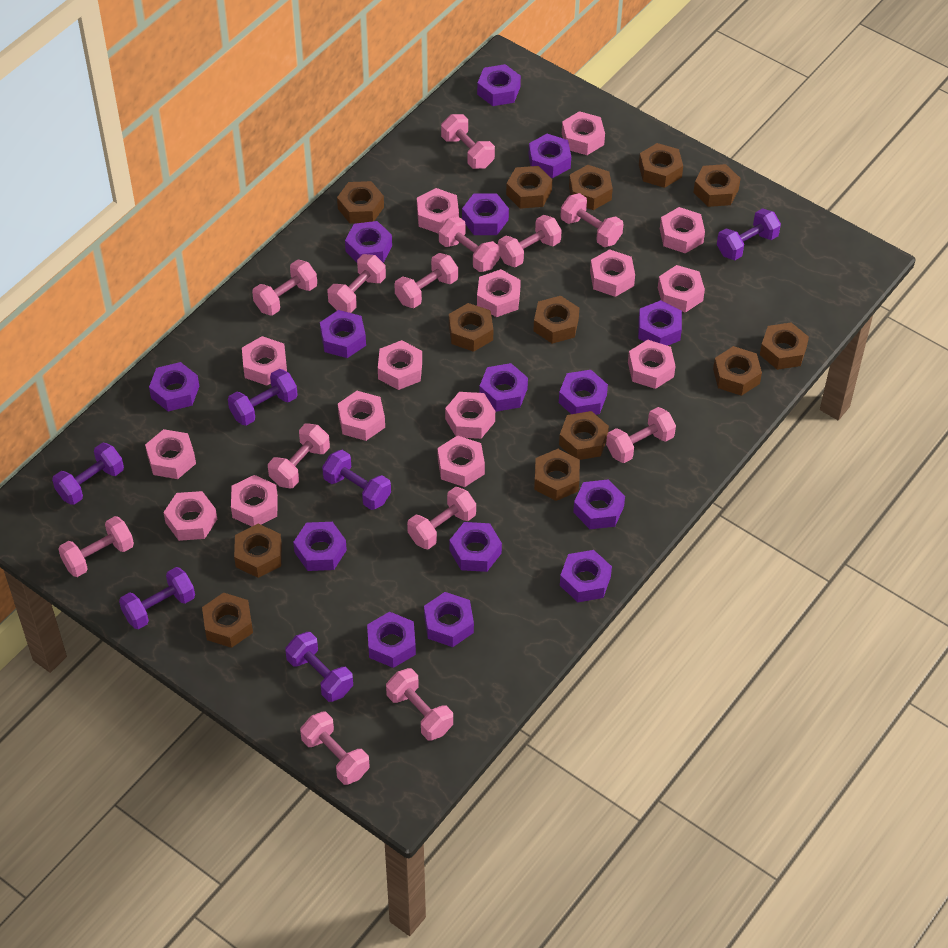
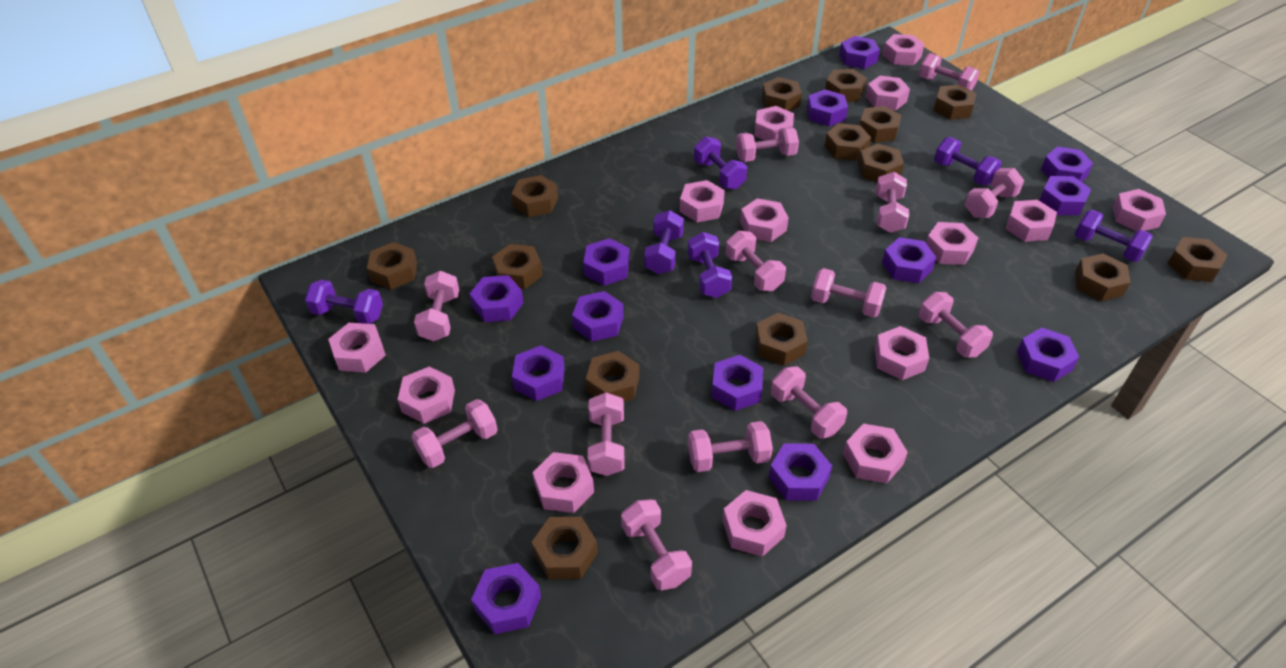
brown nut: 13 -> 14
pink nut: 15 -> 14
purple nut: 15 -> 13

